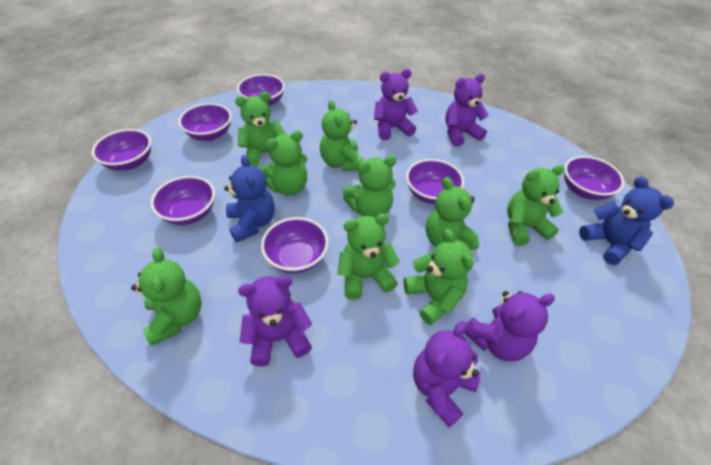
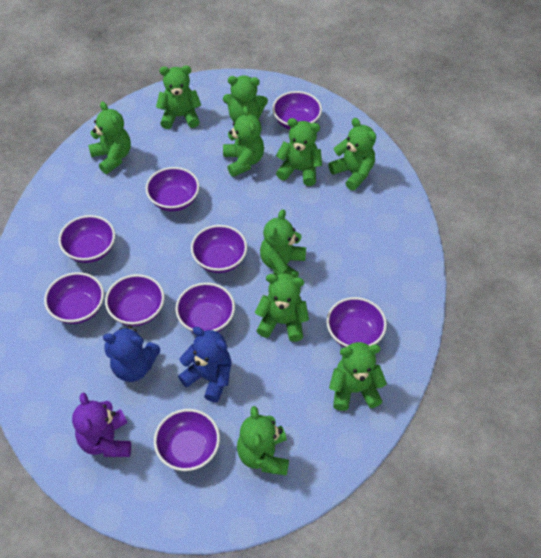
green teddy bear: 9 -> 10
purple bowl: 7 -> 9
purple teddy bear: 5 -> 1

